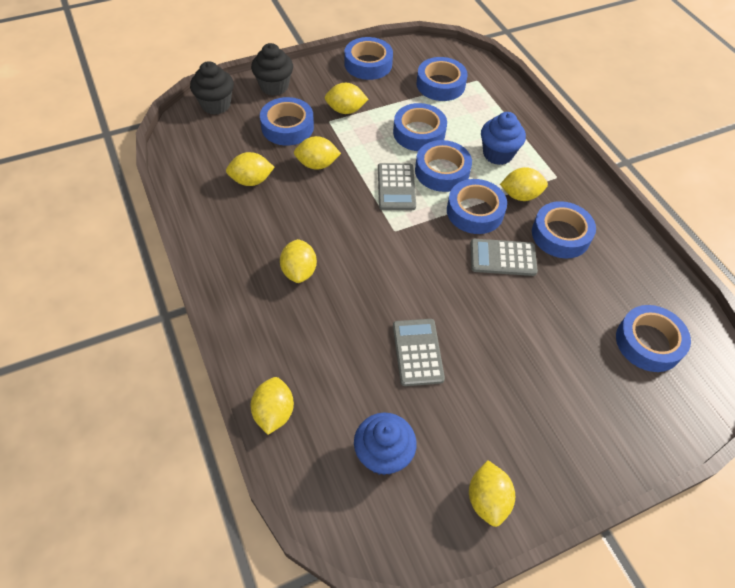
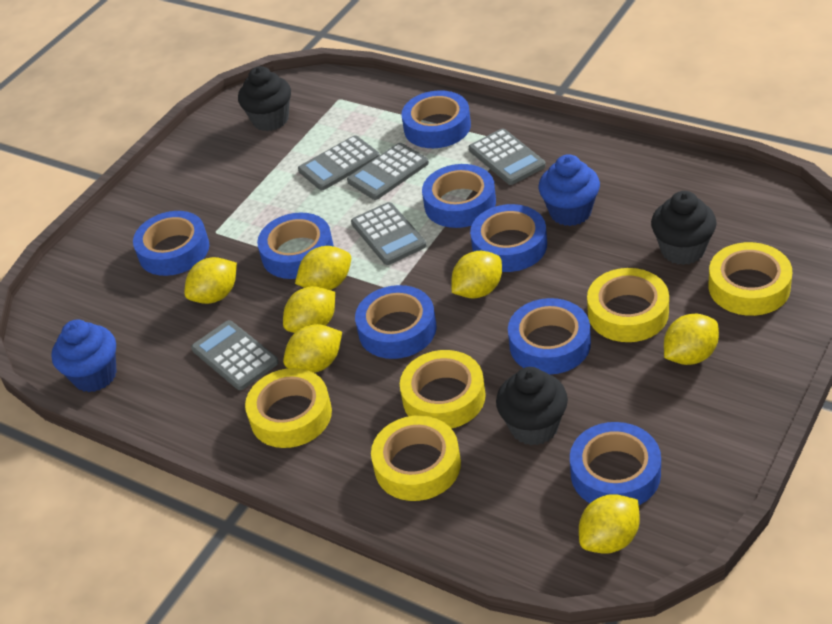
black cupcake: 2 -> 3
grey calculator: 3 -> 5
yellow tape: 0 -> 5

